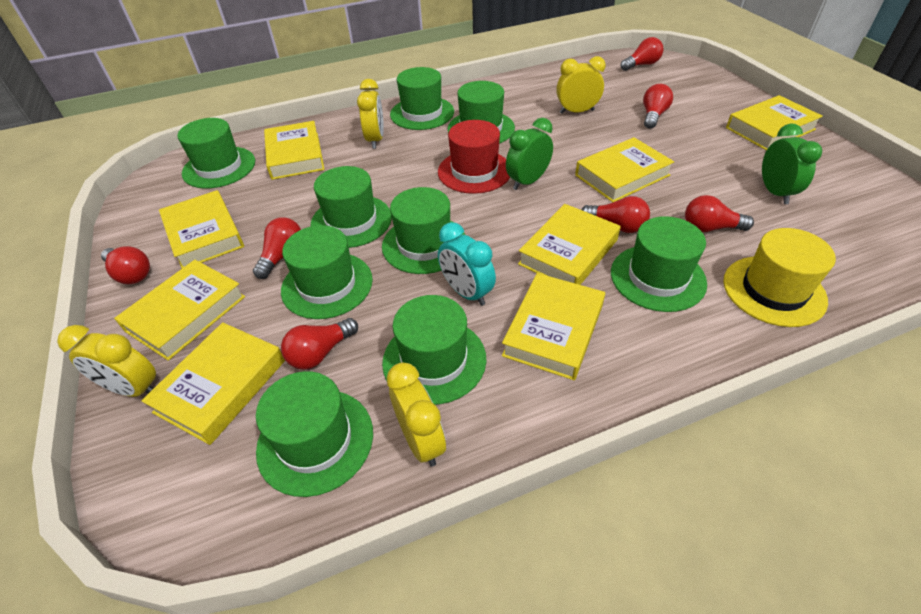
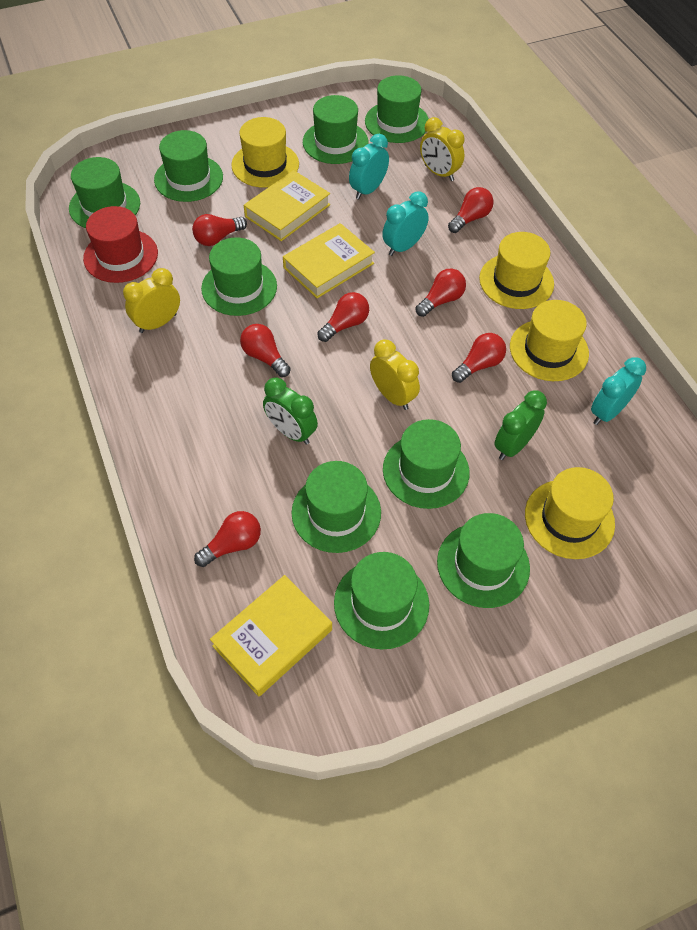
turquoise clock: 1 -> 3
yellow book: 8 -> 3
yellow clock: 4 -> 3
yellow hat: 1 -> 4

